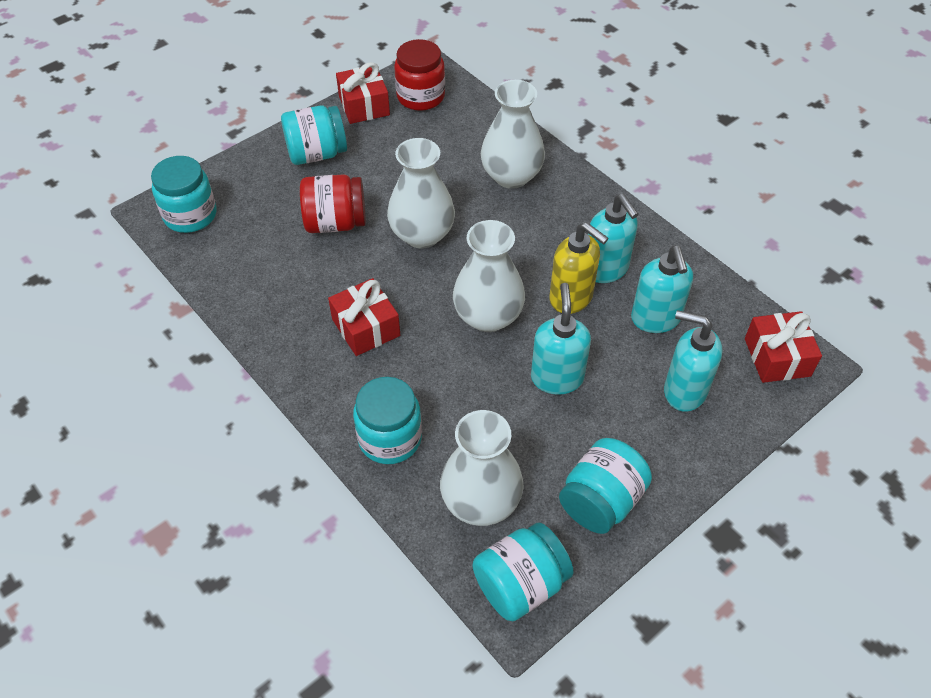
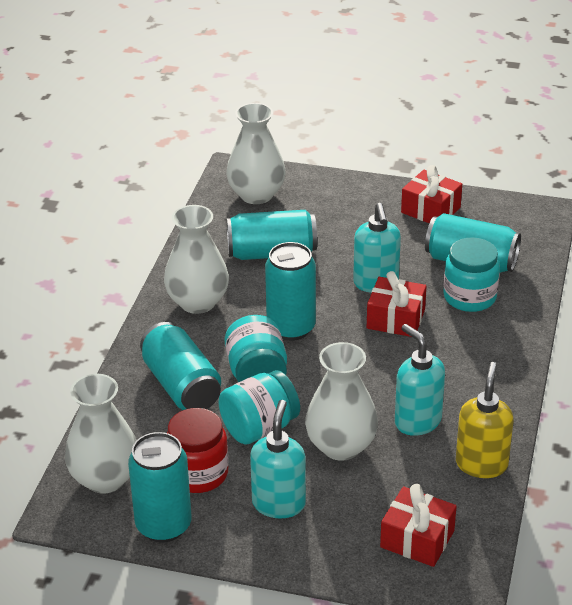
red jar: 2 -> 1
turquoise can: 0 -> 5
turquoise jar: 5 -> 3
turquoise soap dispenser: 4 -> 3

